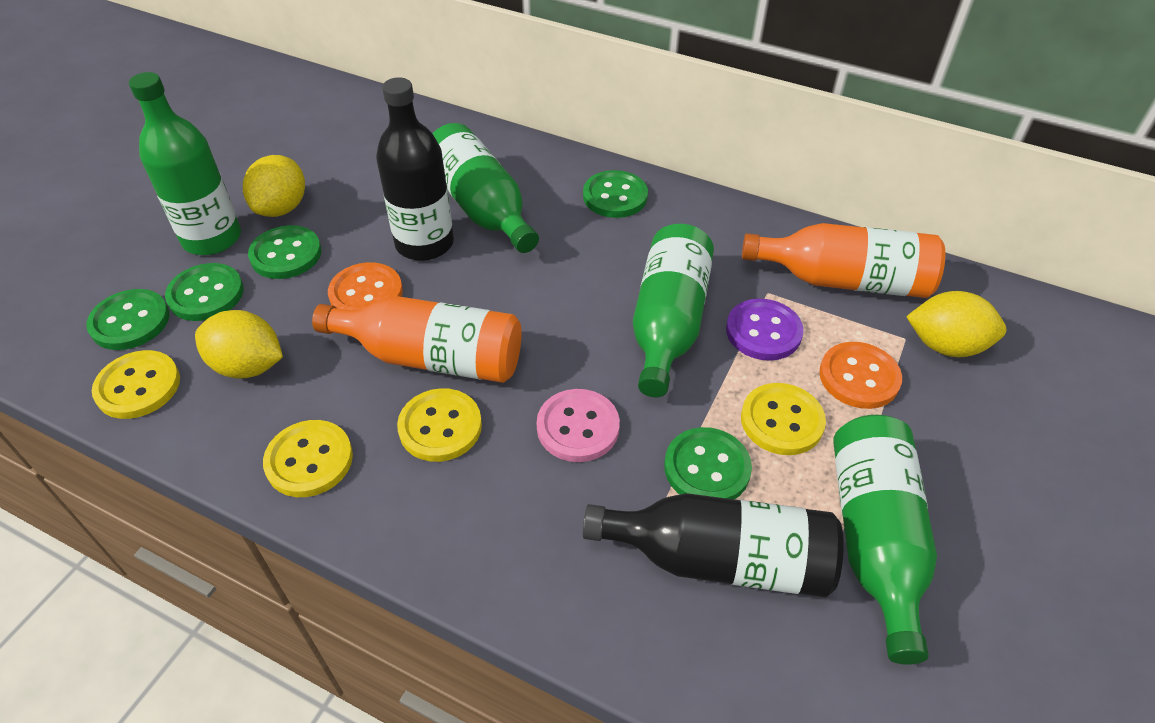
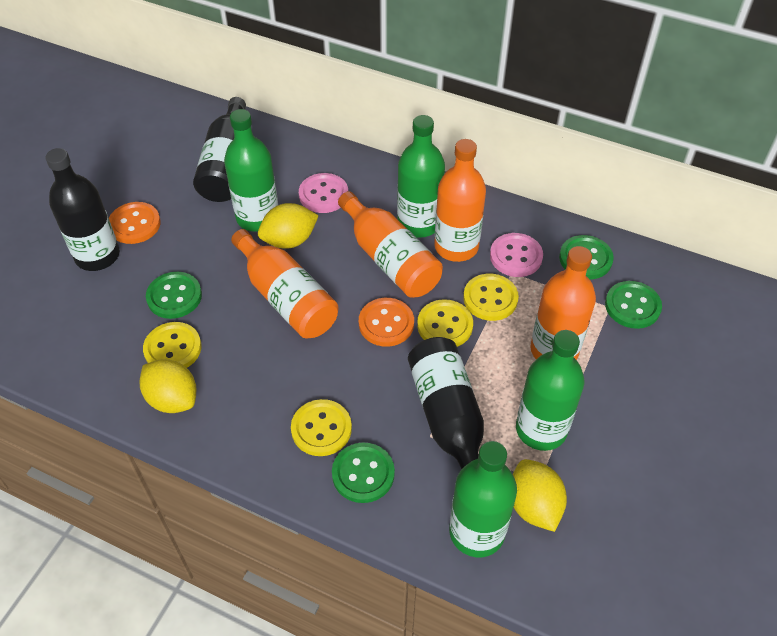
black bottle: 2 -> 3
green button: 5 -> 4
orange bottle: 2 -> 4
pink button: 1 -> 2
purple button: 1 -> 0

